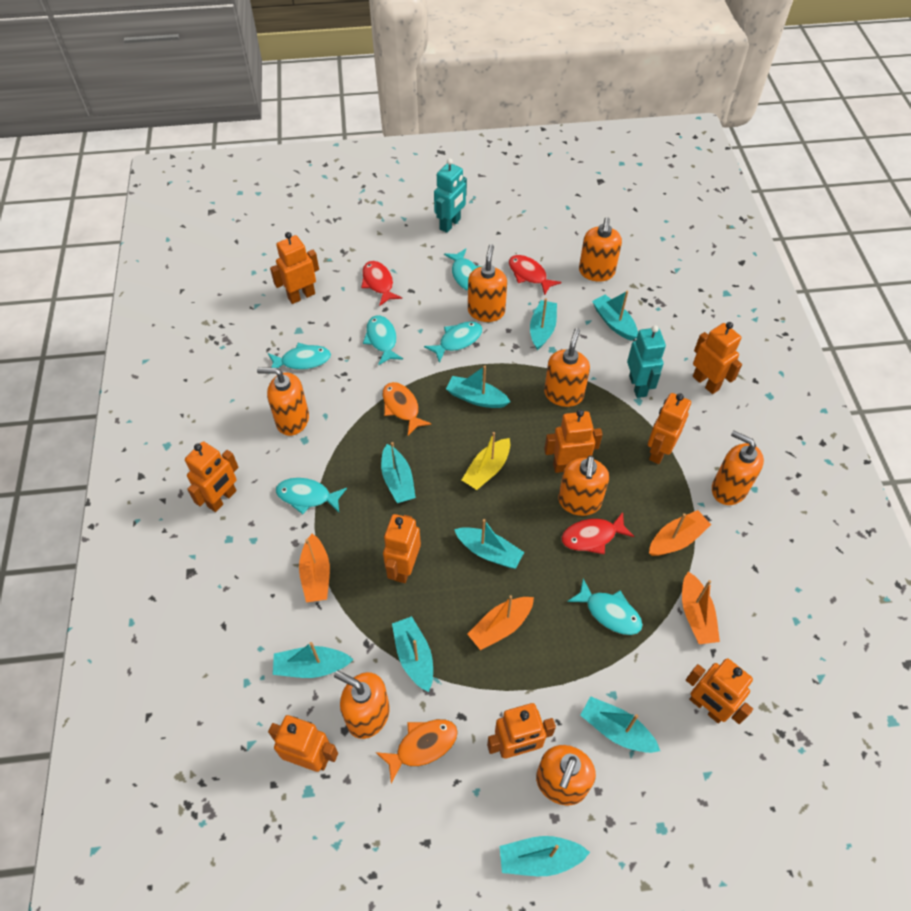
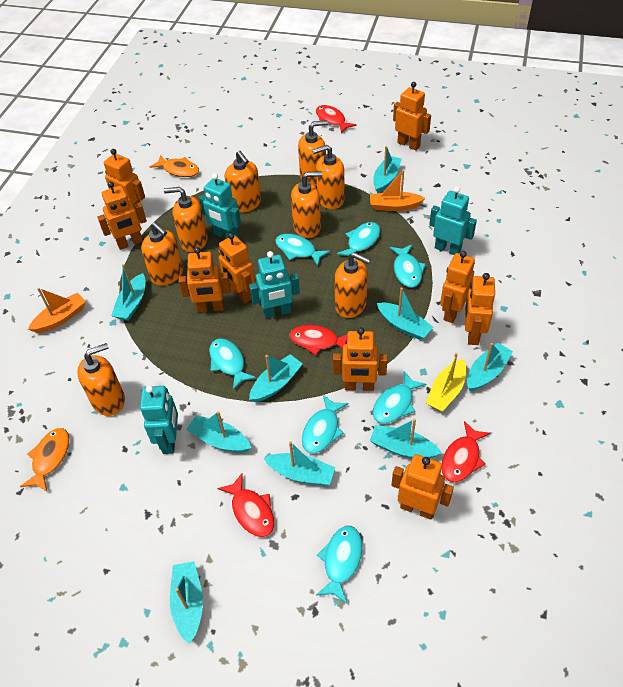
orange boat: 4 -> 2
red fish: 3 -> 4
turquoise fish: 6 -> 7
turquoise robot: 2 -> 4

